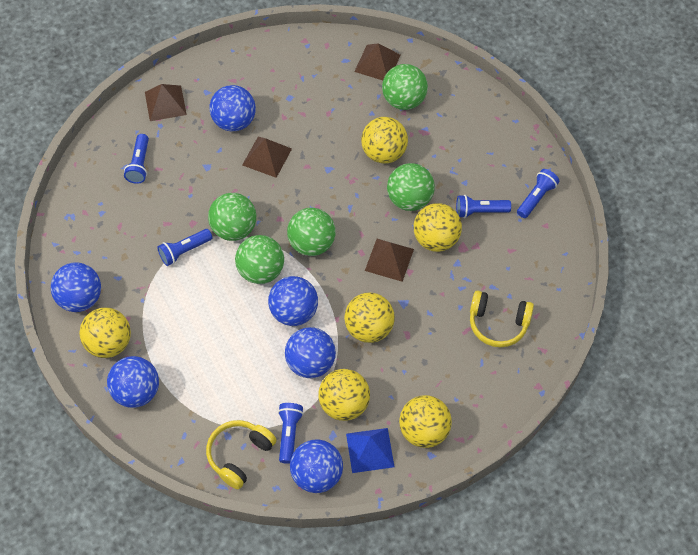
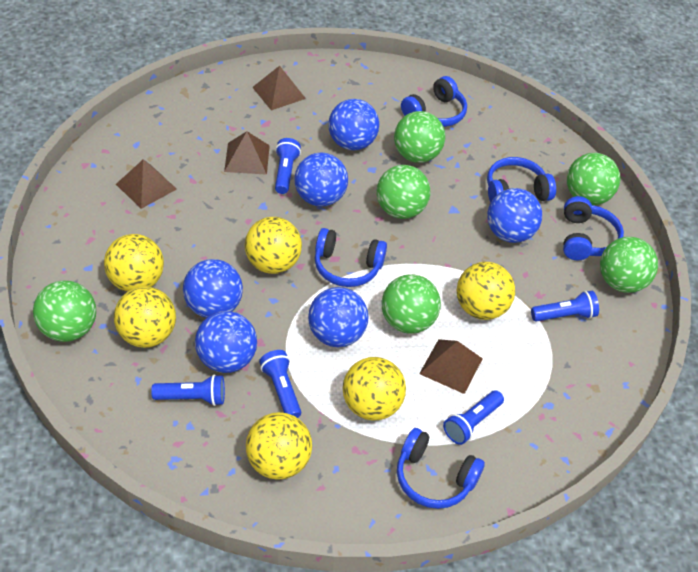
blue headphones: 0 -> 5
blue pyramid: 1 -> 0
green ball: 5 -> 6
yellow headphones: 2 -> 0

